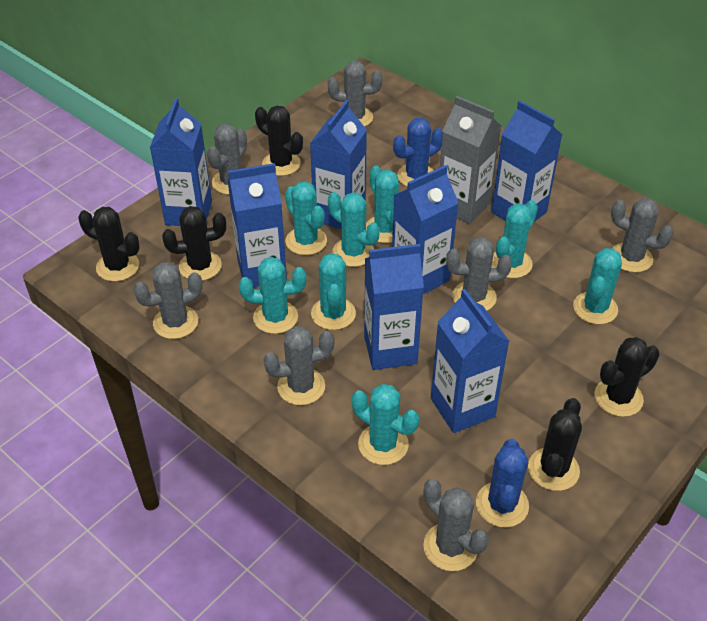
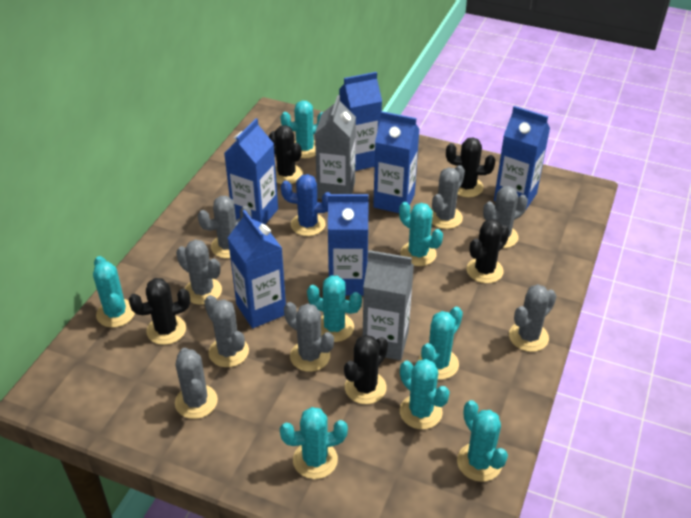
blue cactus: 2 -> 1
blue carton: 7 -> 6
grey cactus: 7 -> 8
grey carton: 1 -> 2

